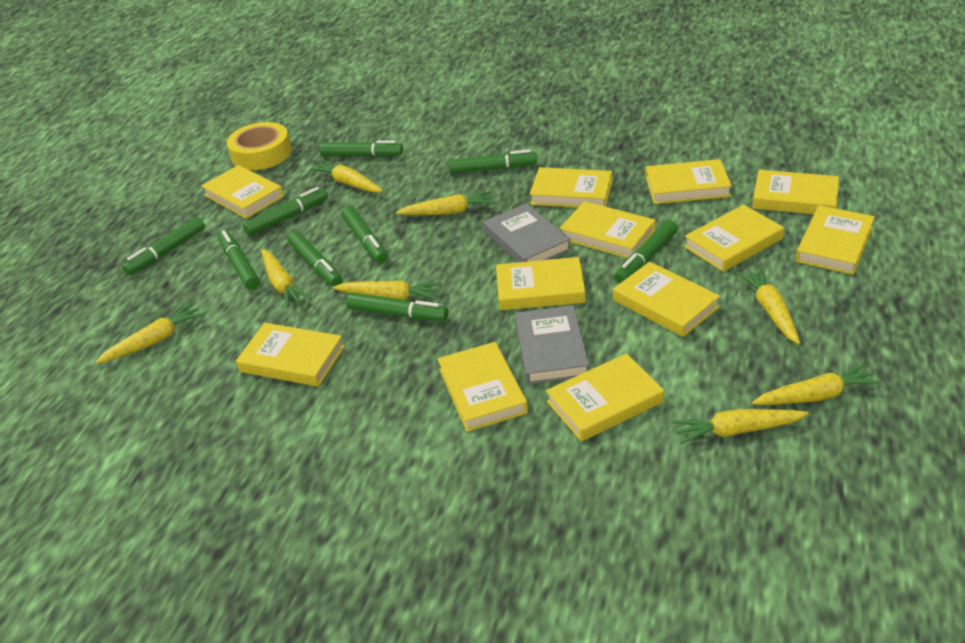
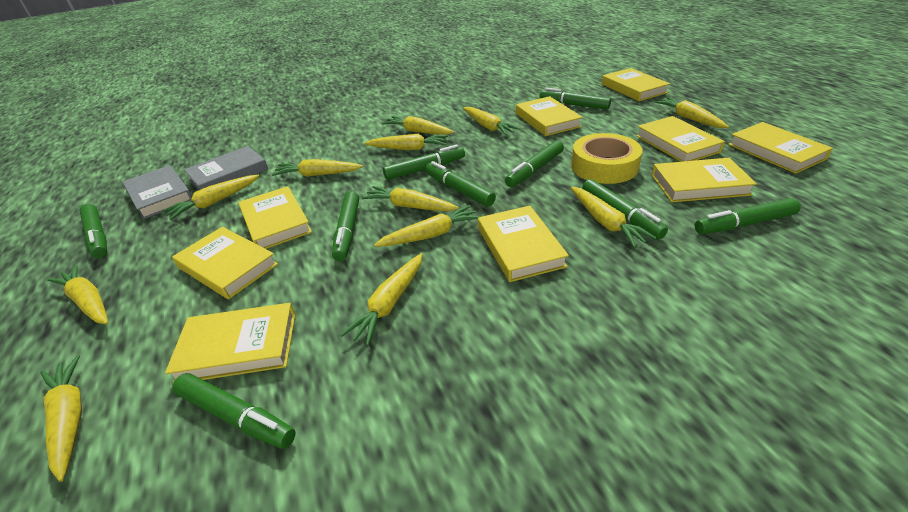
yellow book: 12 -> 9
yellow carrot: 8 -> 12

